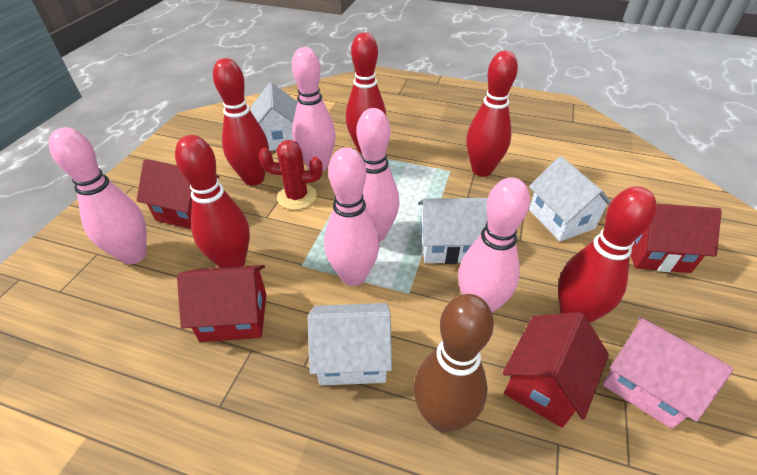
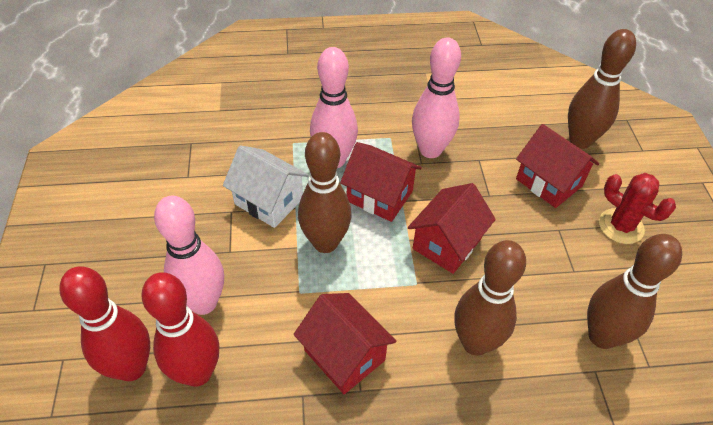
brown bowling pin: 1 -> 4
pink bowling pin: 5 -> 3
pink house: 1 -> 0
red bowling pin: 5 -> 2
white house: 4 -> 1

